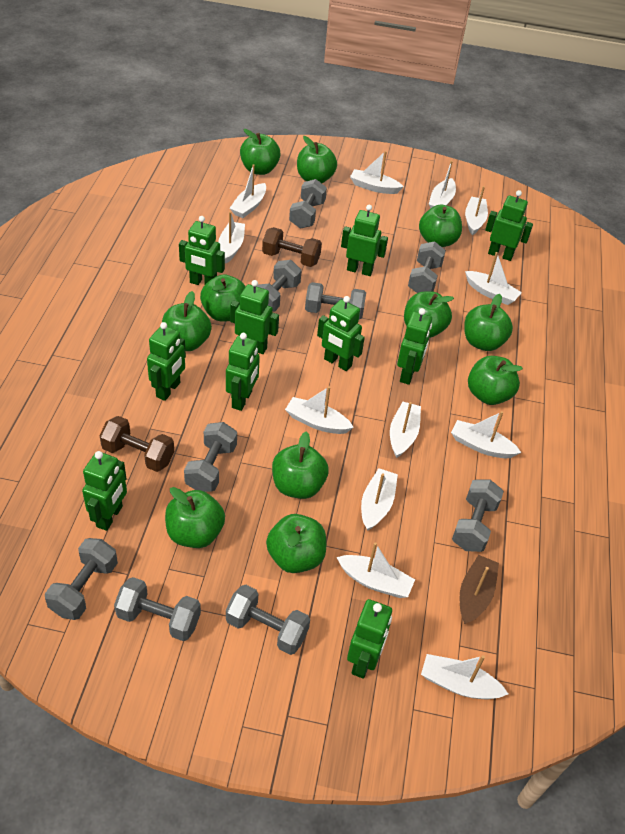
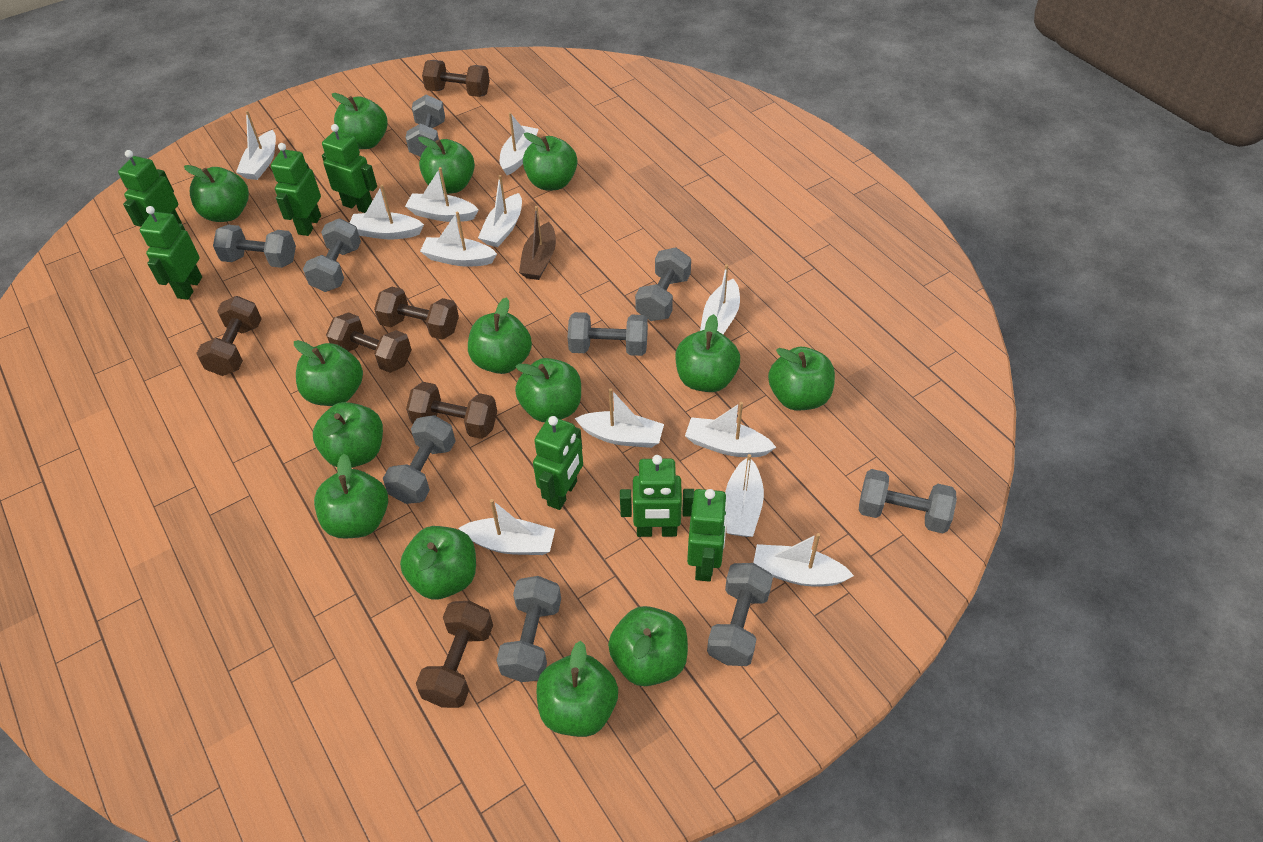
brown dumbbell: 2 -> 6
green apple: 11 -> 14
green robot: 10 -> 7

